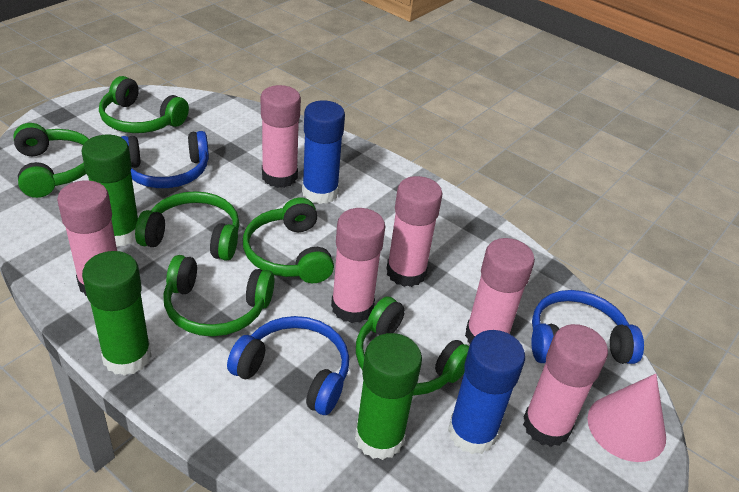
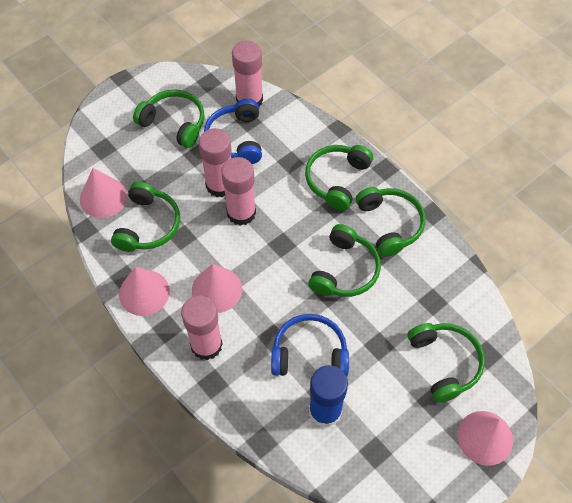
blue glue stick: 2 -> 1
blue headphones: 3 -> 2
green glue stick: 3 -> 0
pink cone: 1 -> 4
pink glue stick: 6 -> 4

